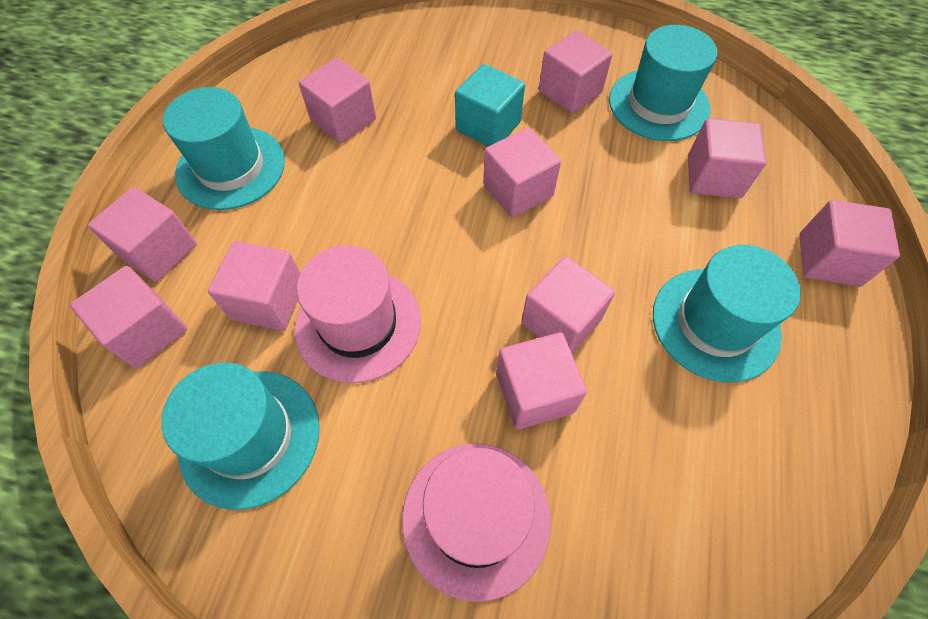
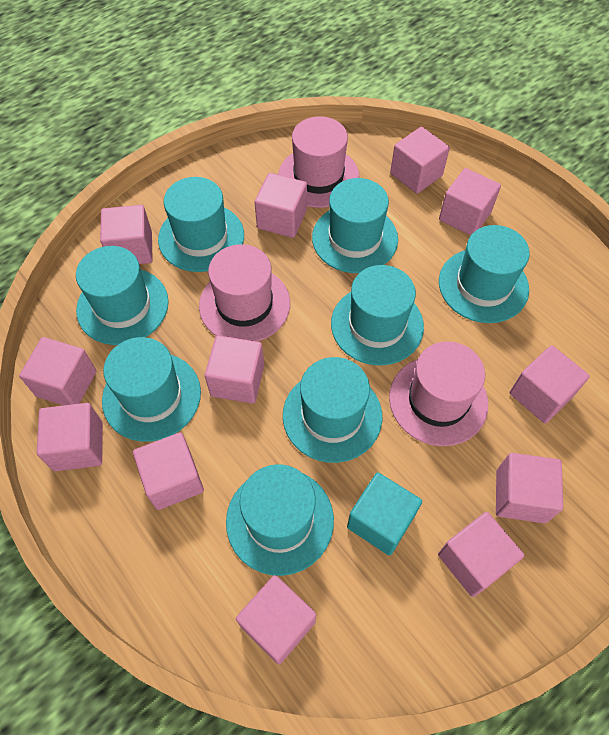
pink cube: 10 -> 12
pink hat: 2 -> 3
turquoise hat: 4 -> 8

